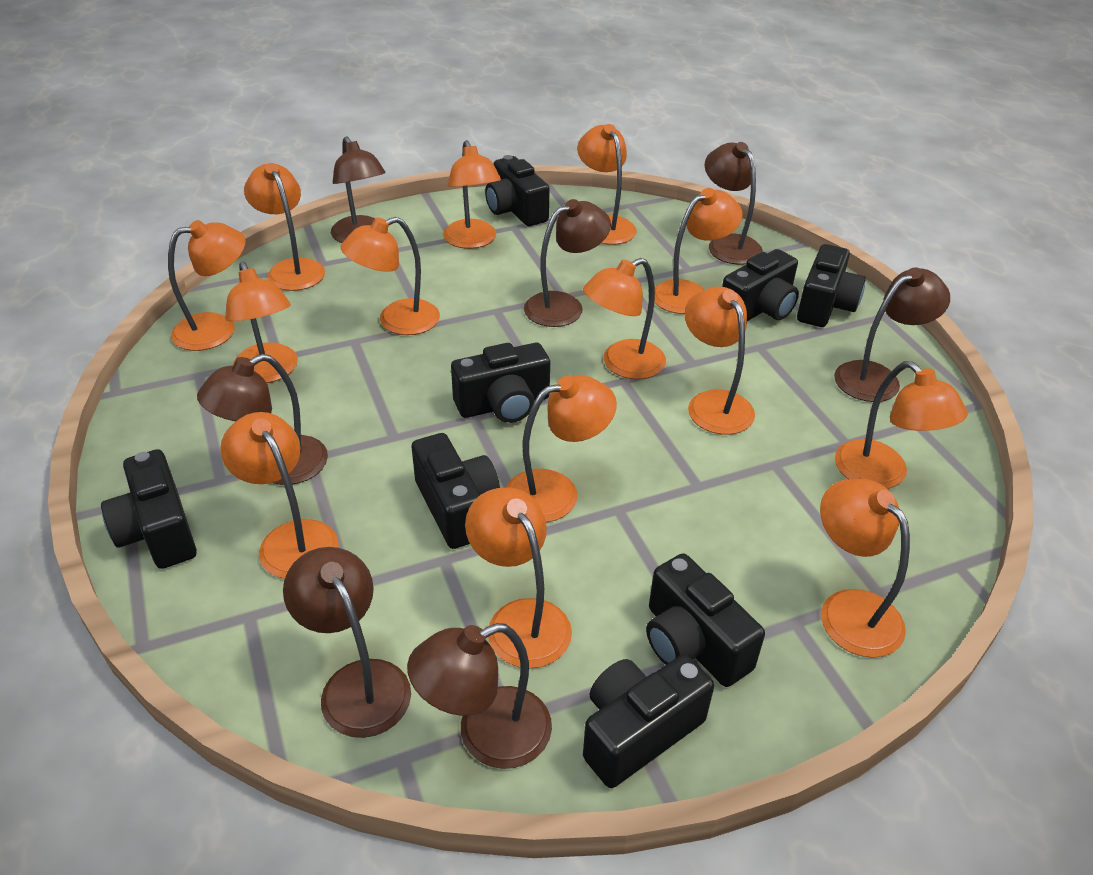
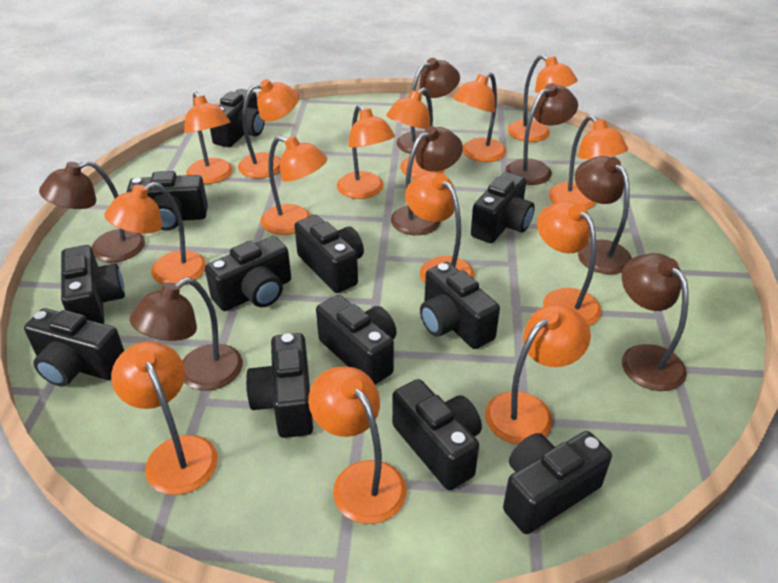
black camera: 8 -> 12

